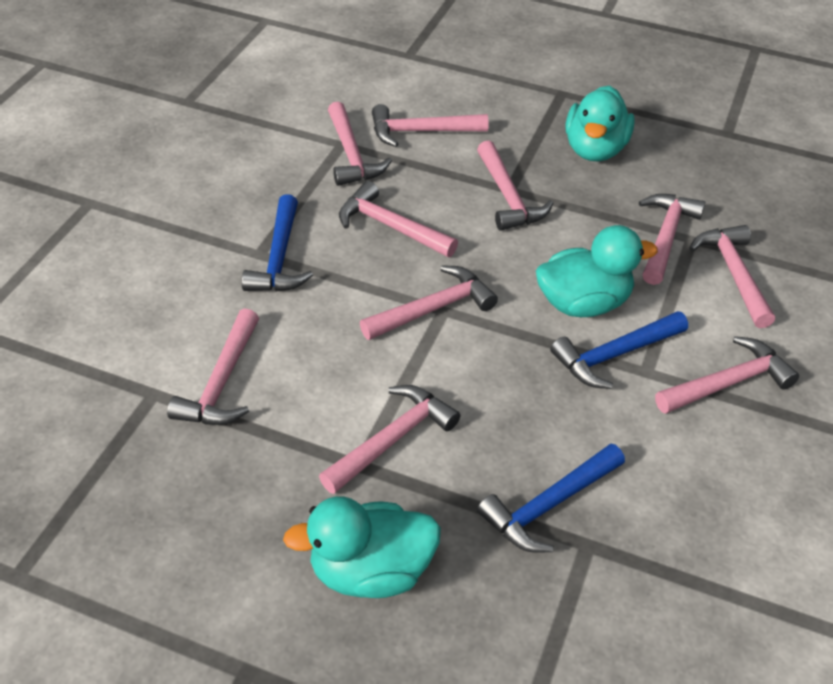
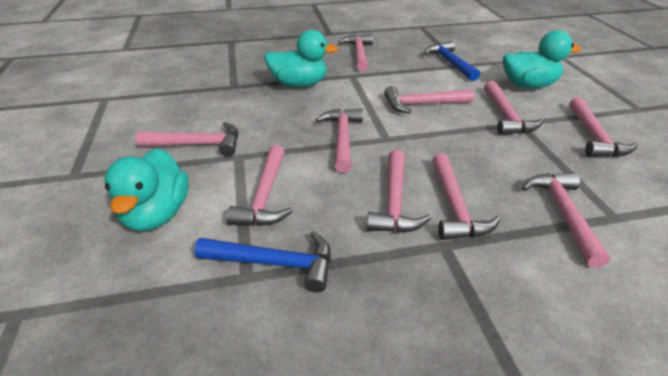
blue hammer: 3 -> 2

